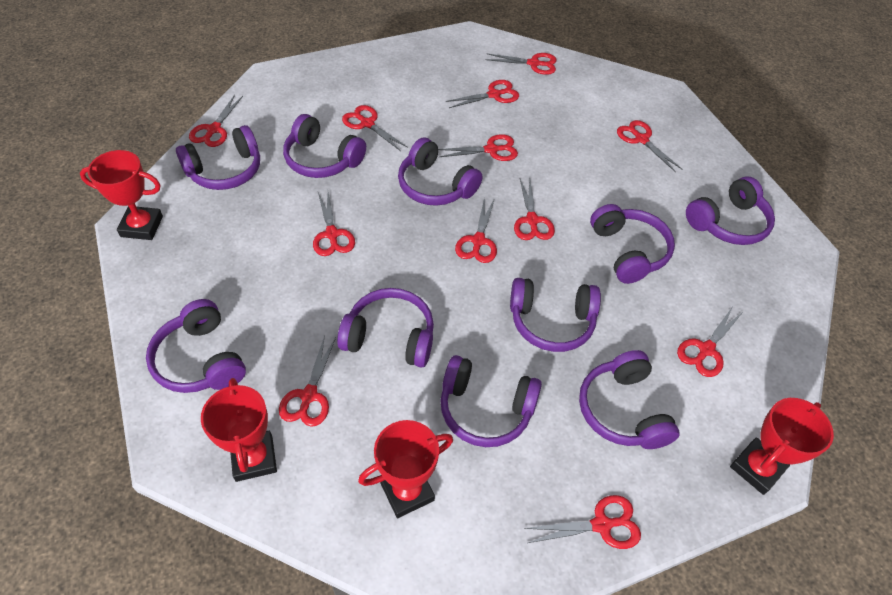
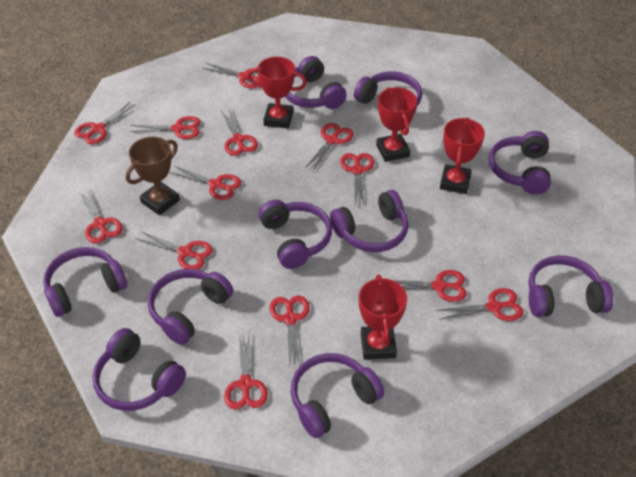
brown trophy: 0 -> 1
red scissors: 12 -> 13

